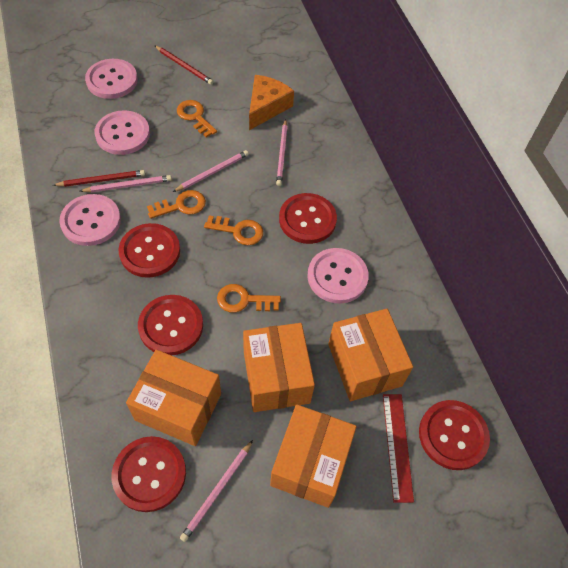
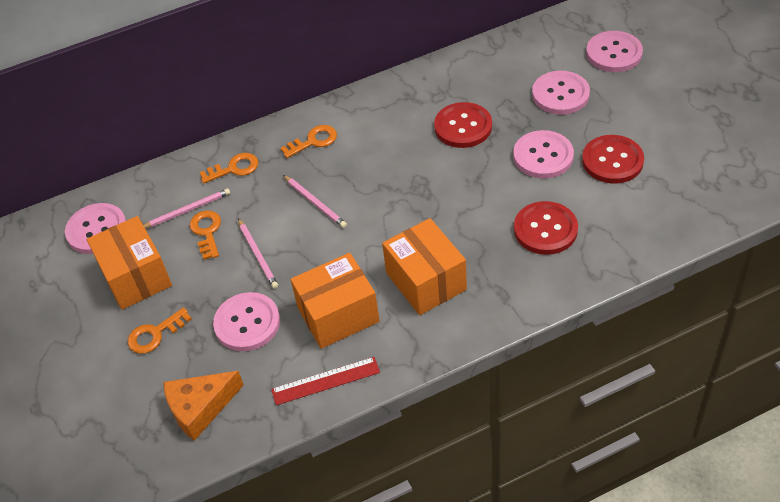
orange box: 4 -> 3
pink button: 4 -> 5
pink pencil: 4 -> 3
red button: 5 -> 3
red pencil: 2 -> 0

